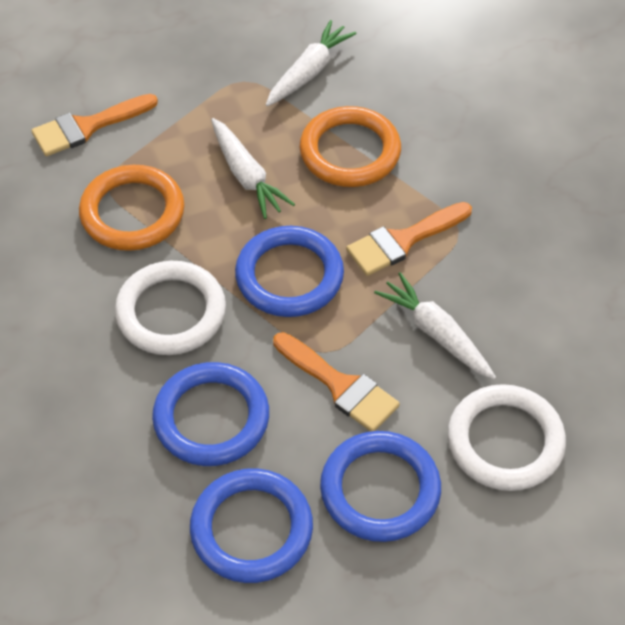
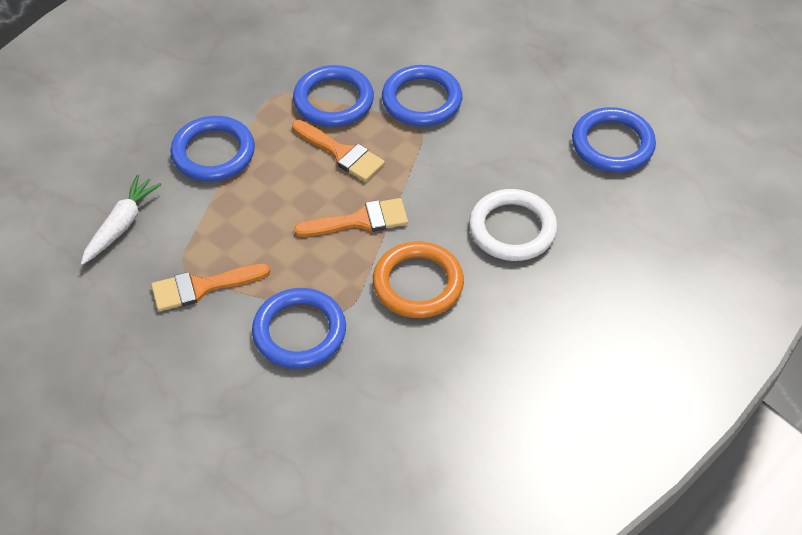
blue ring: 4 -> 5
orange ring: 2 -> 1
white carrot: 3 -> 1
white ring: 2 -> 1

